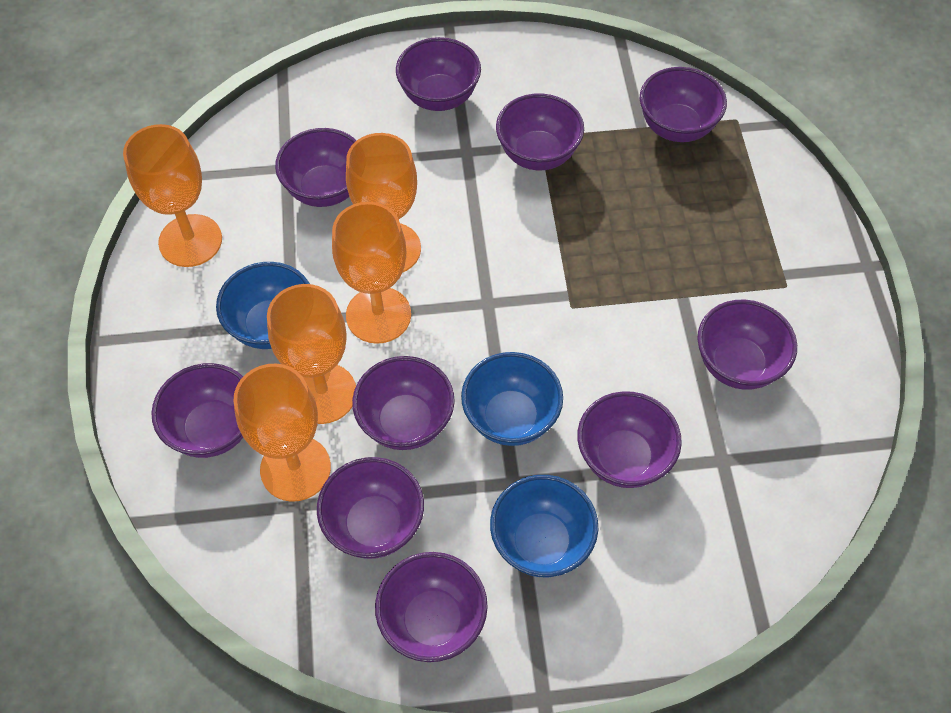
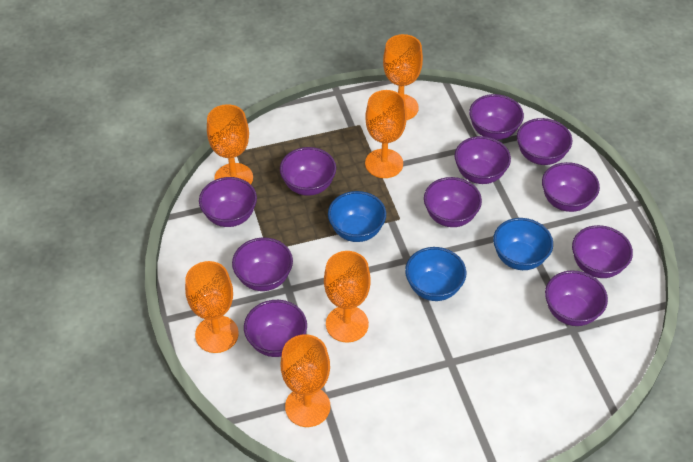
orange goblet: 5 -> 6
purple bowl: 10 -> 11

